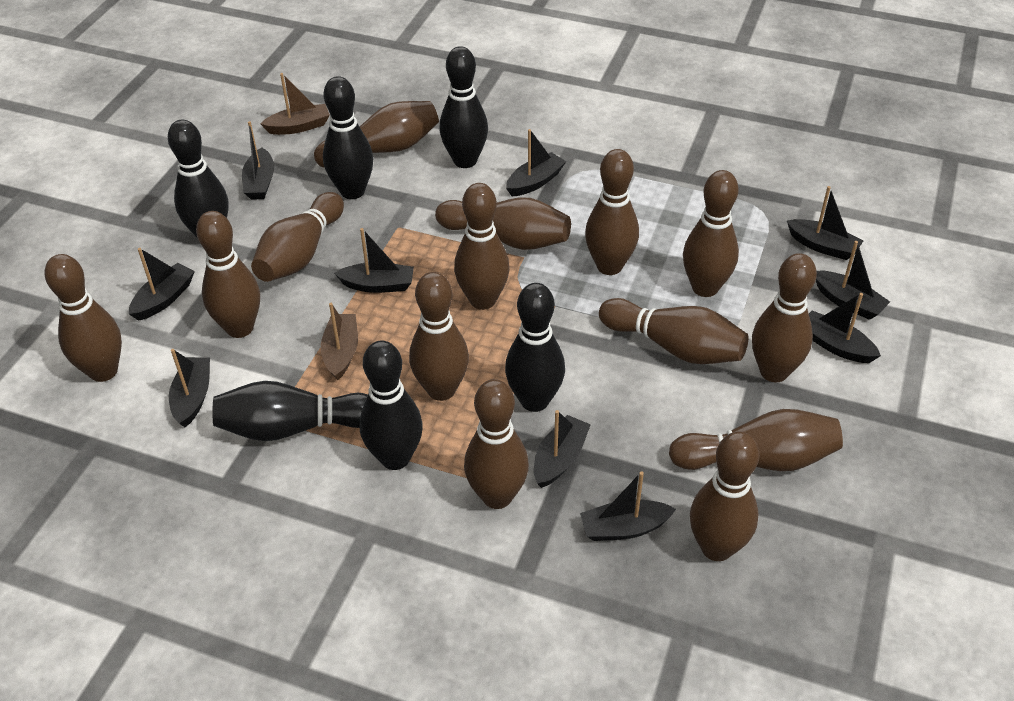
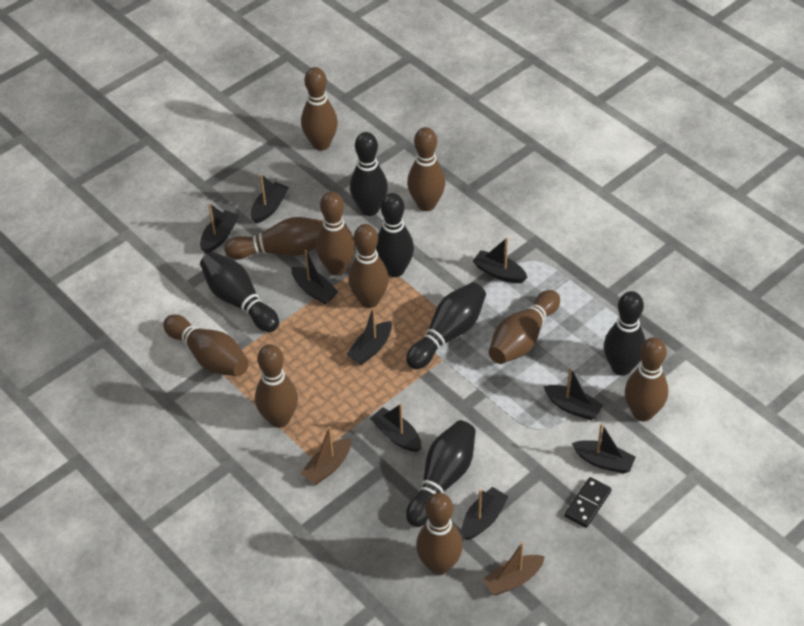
black boat: 10 -> 9
black domino: 0 -> 1
brown bowling pin: 14 -> 10

